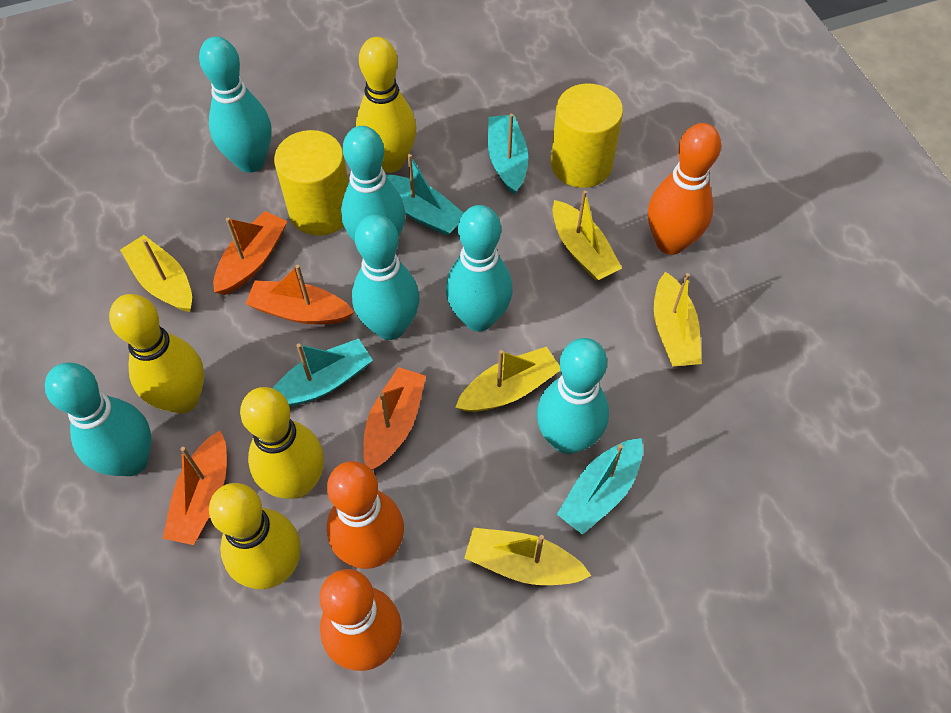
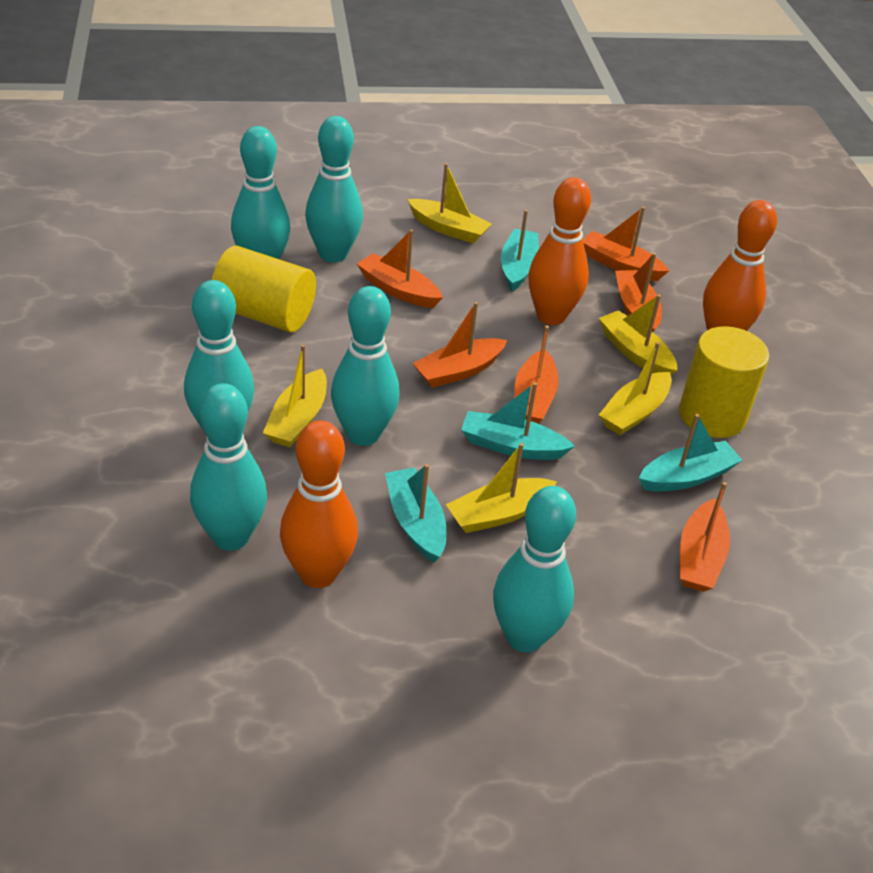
orange boat: 4 -> 6
yellow bowling pin: 4 -> 0

